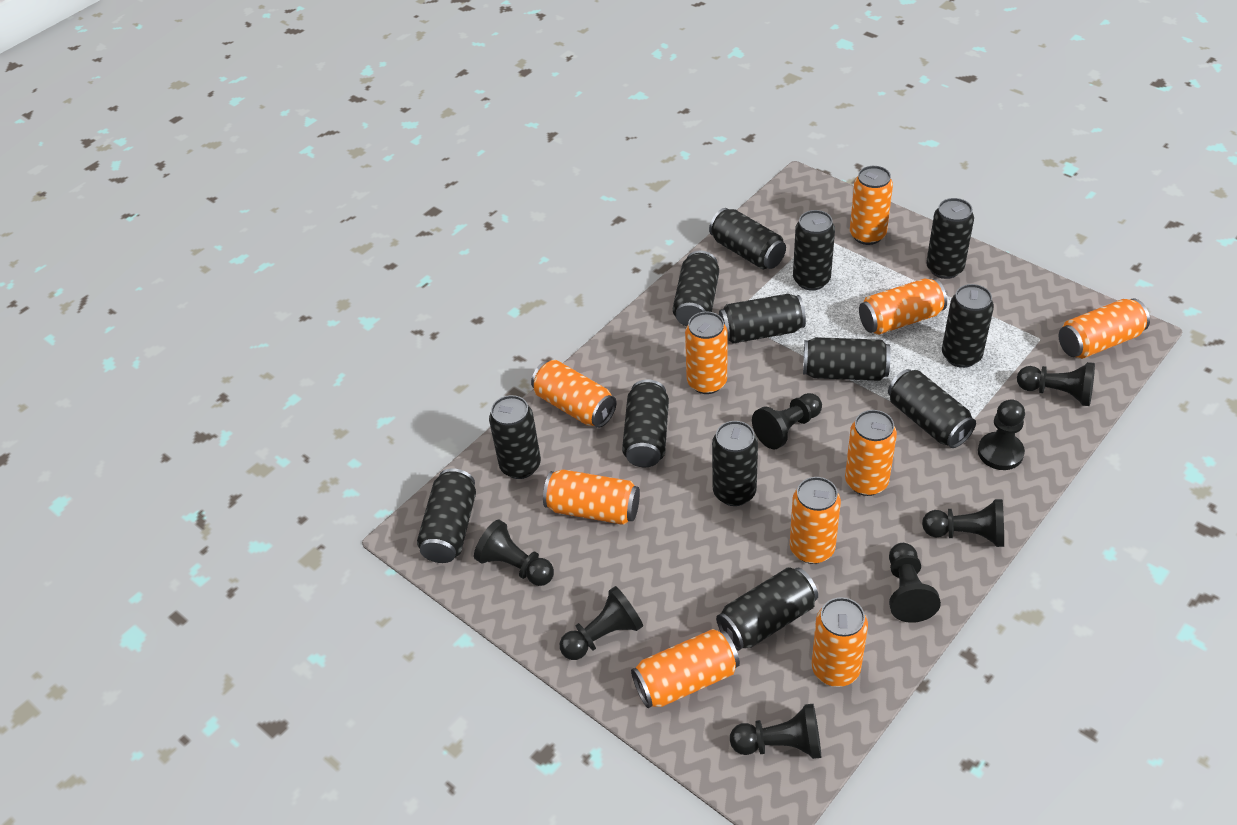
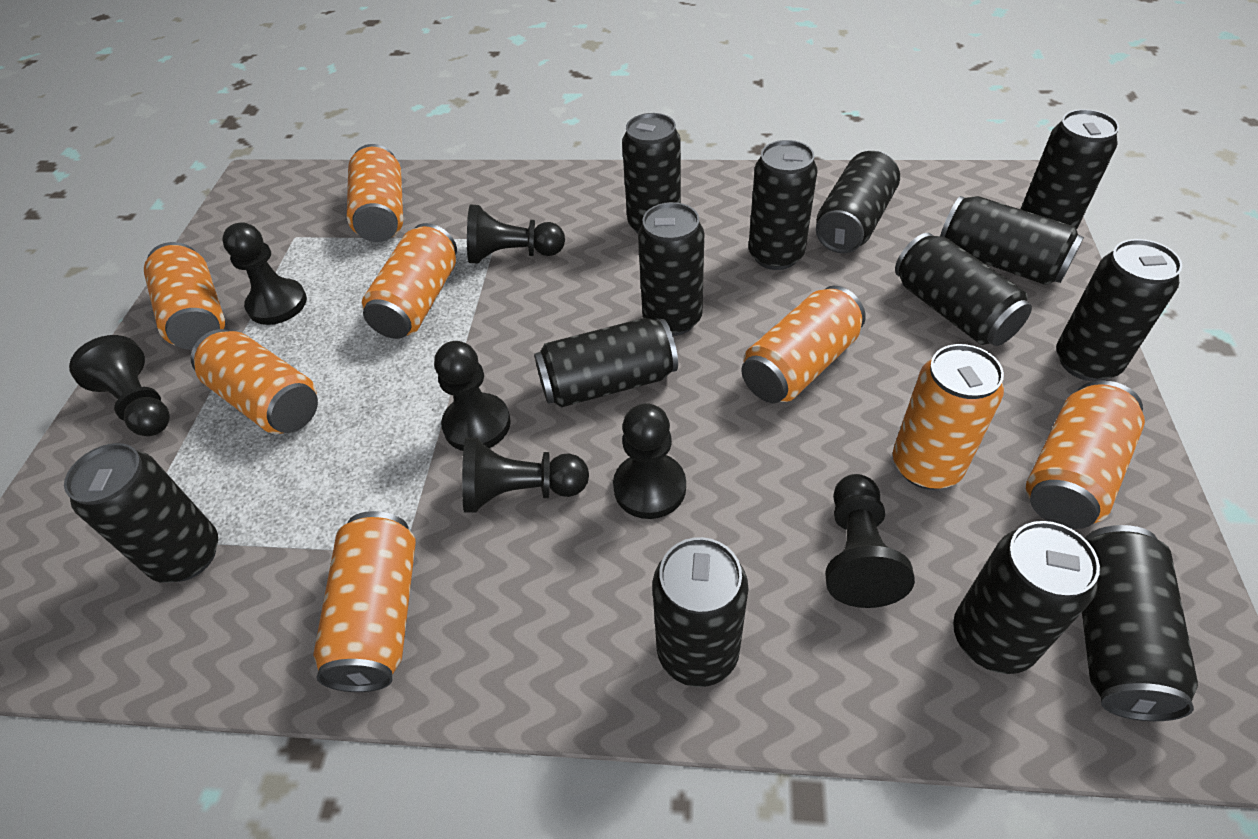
black pawn: 8 -> 7
orange can: 10 -> 8

